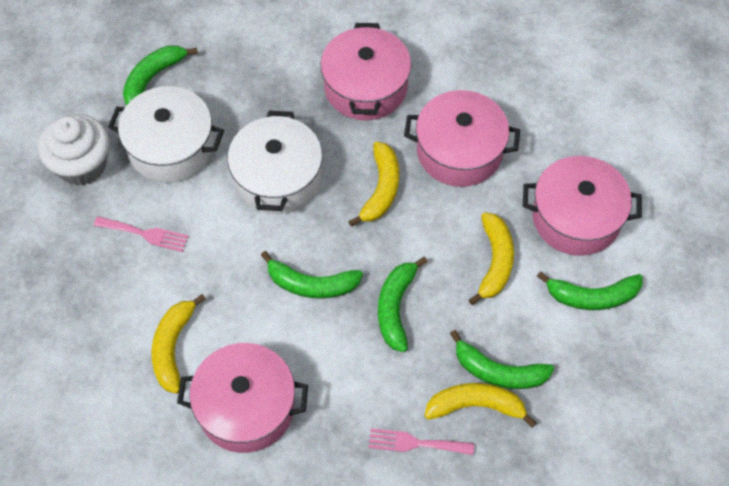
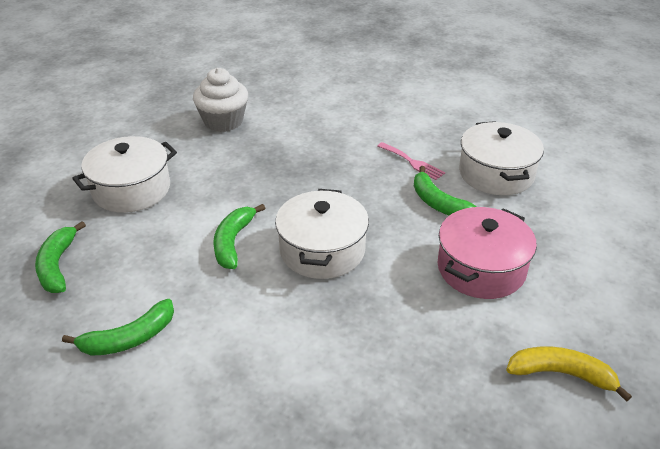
green banana: 5 -> 4
pink fork: 2 -> 1
pink pot: 4 -> 1
white pot: 2 -> 3
yellow banana: 4 -> 1

